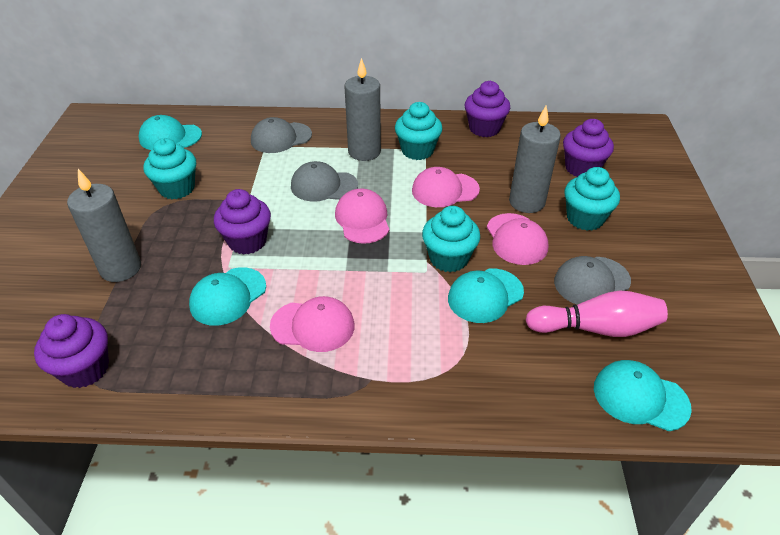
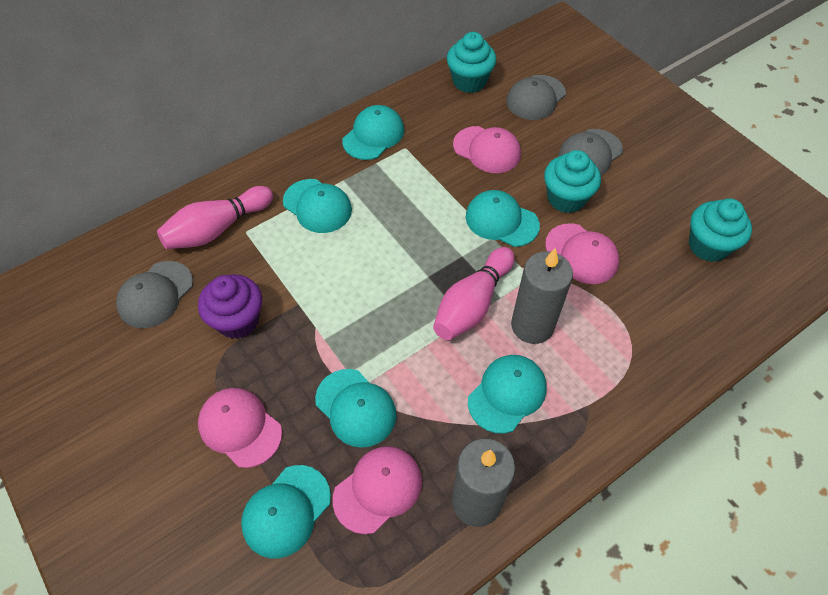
grey candle: 3 -> 2
pink bowling pin: 1 -> 2
purple cupcake: 4 -> 1
turquoise cap: 4 -> 6
turquoise cupcake: 4 -> 3

